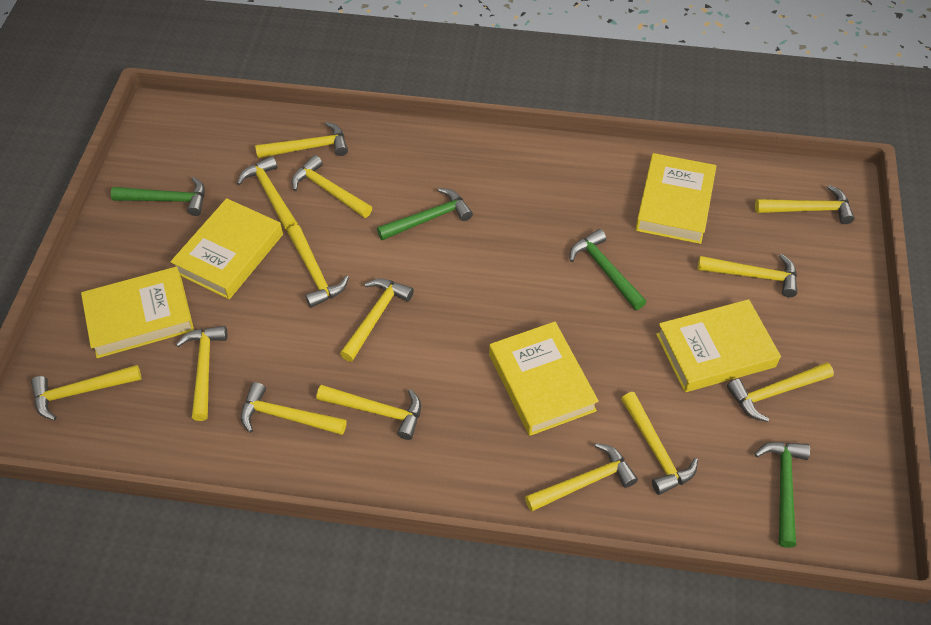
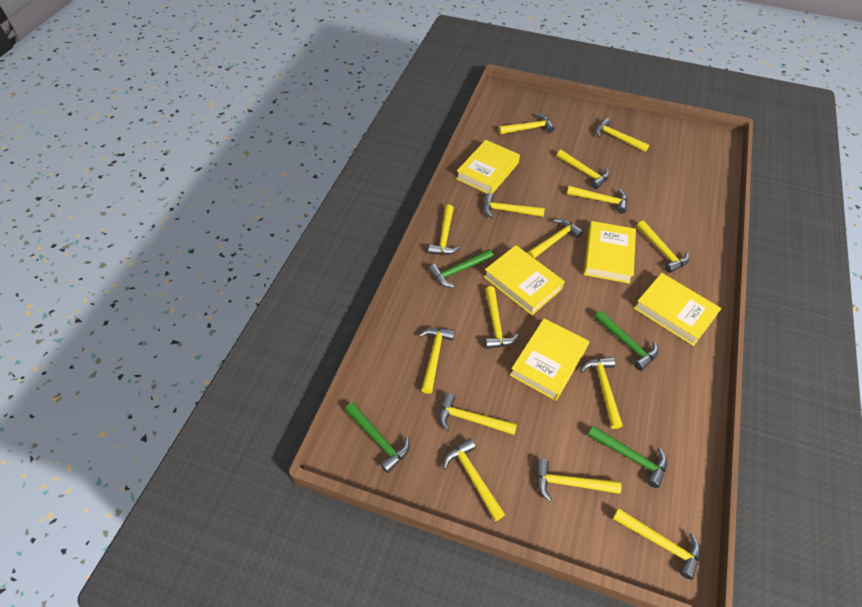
yellow hammer: 14 -> 15

